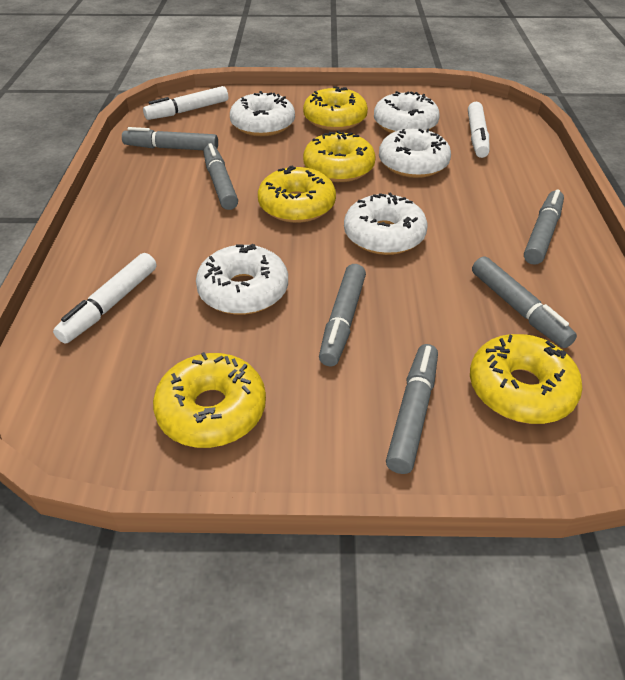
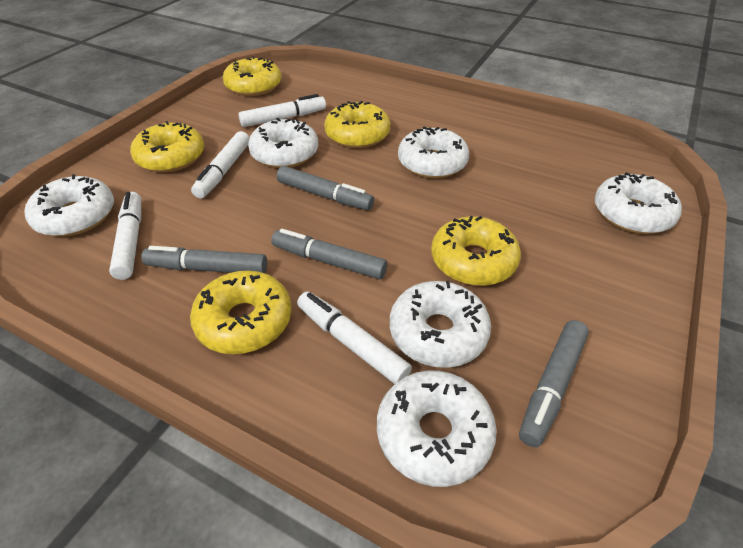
grey marker: 6 -> 4
white donut: 5 -> 6
white marker: 3 -> 4

